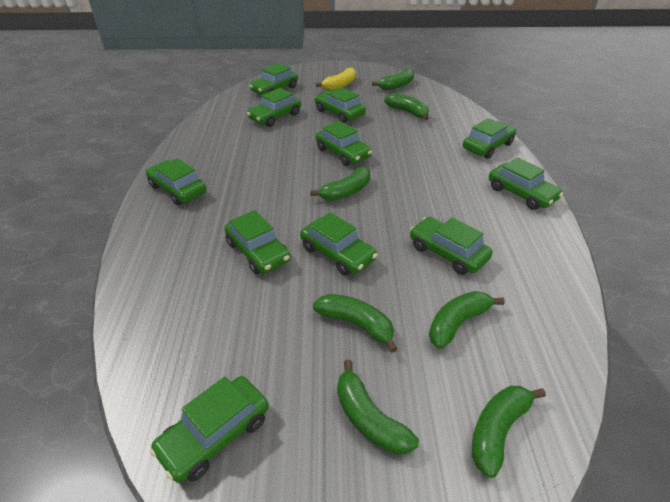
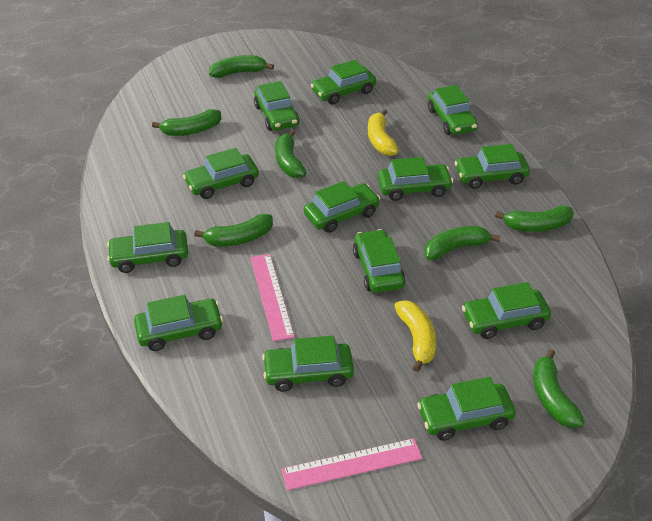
green car: 11 -> 13
pink ruler: 0 -> 2
yellow banana: 1 -> 2

